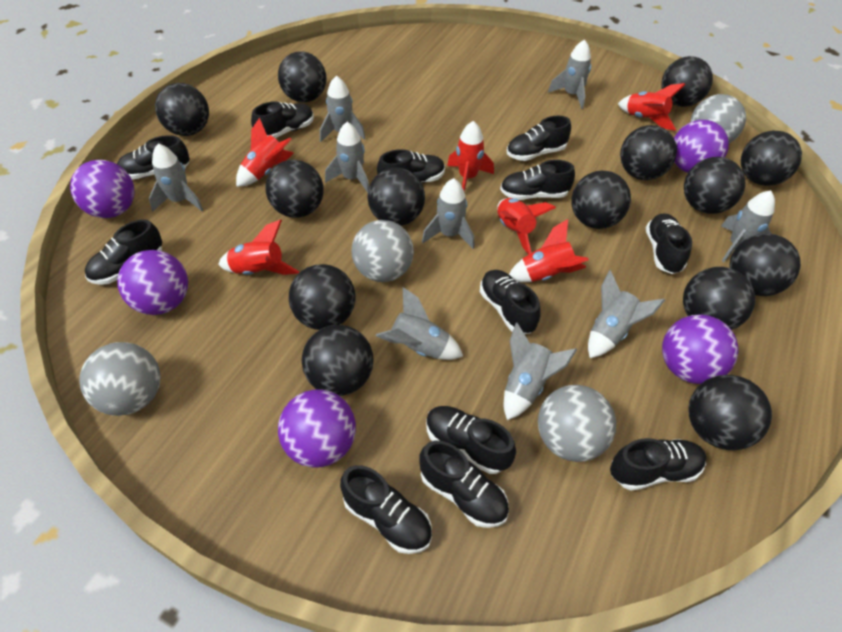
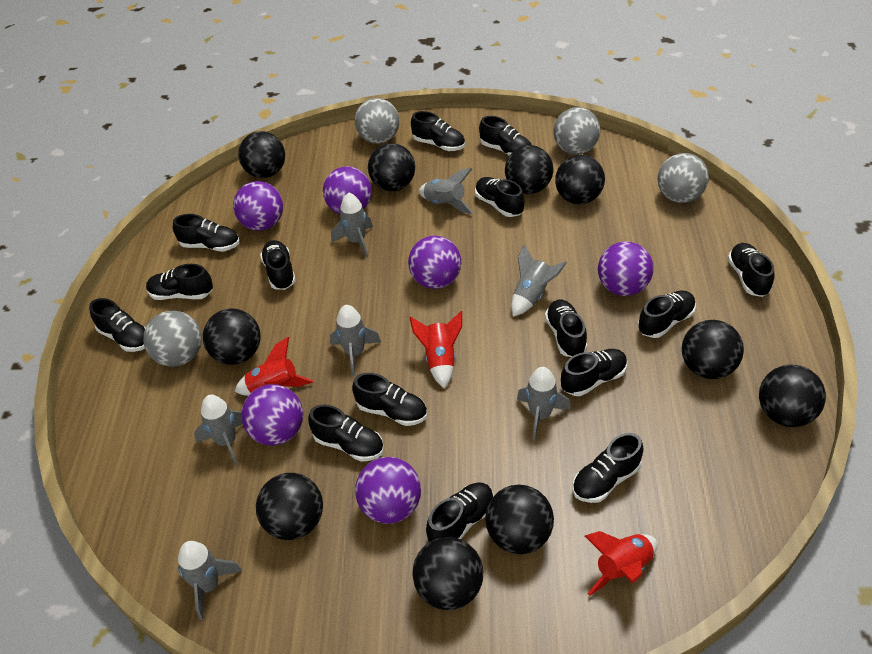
black ball: 14 -> 10
black shoe: 12 -> 15
grey rocket: 9 -> 7
purple ball: 5 -> 6
red rocket: 6 -> 3

